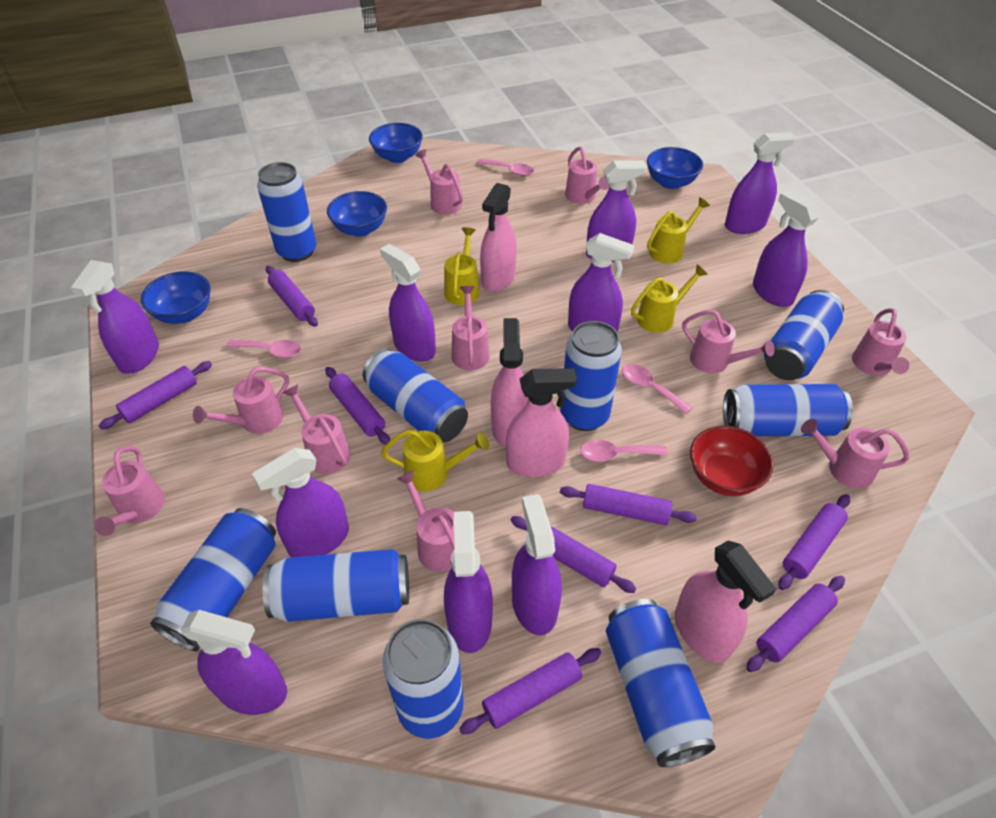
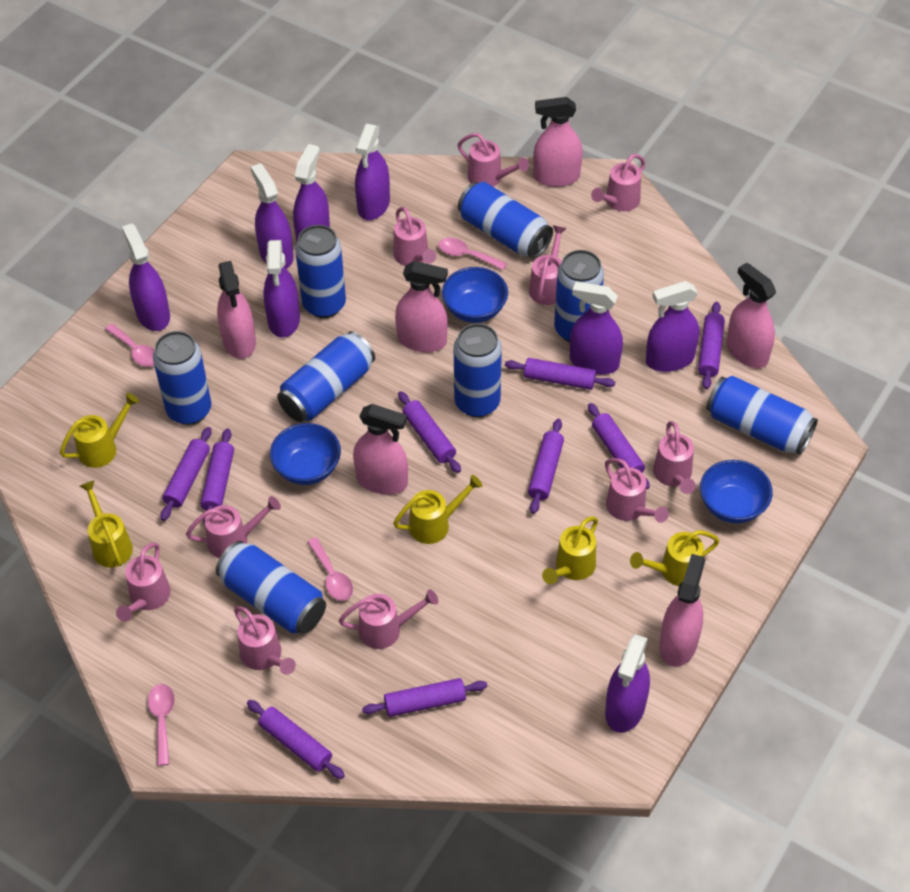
blue bowl: 4 -> 3
blue can: 9 -> 8
pink spray bottle: 4 -> 6
purple rolling pin: 8 -> 9
purple spray bottle: 10 -> 8
red bowl: 1 -> 0
yellow watering can: 4 -> 5

